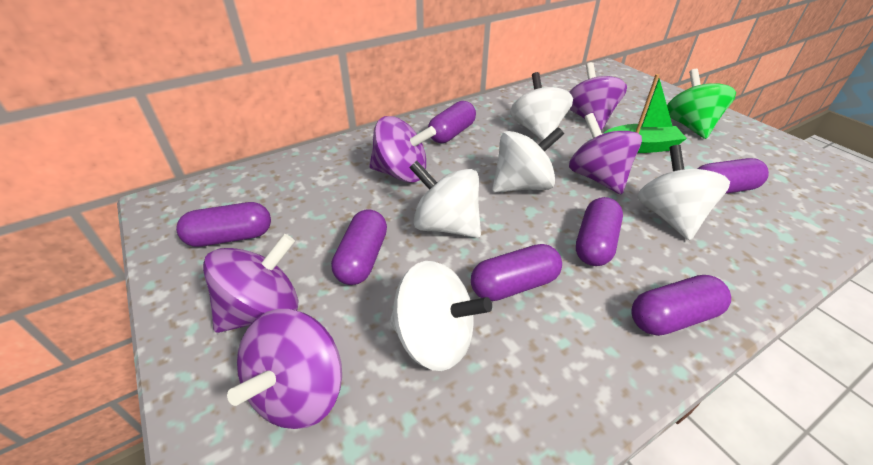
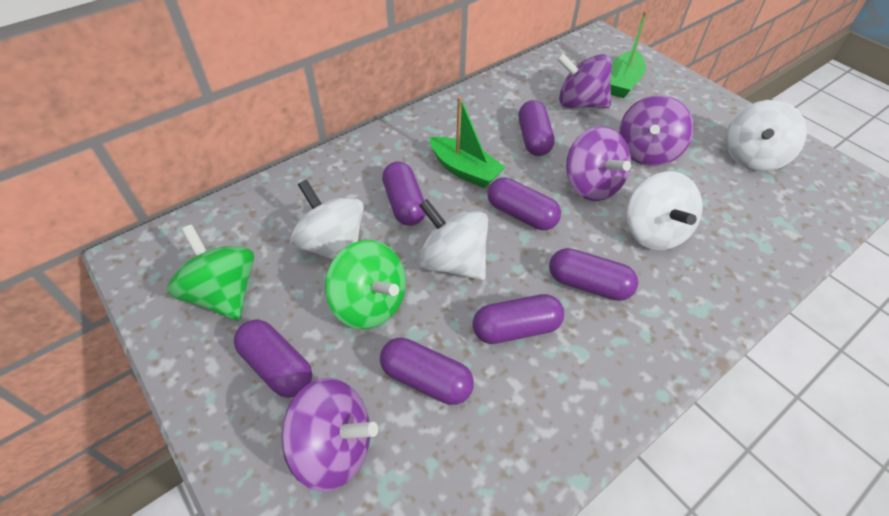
green boat: 1 -> 2
green spinning top: 1 -> 2
purple spinning top: 5 -> 4
white spinning top: 5 -> 4

